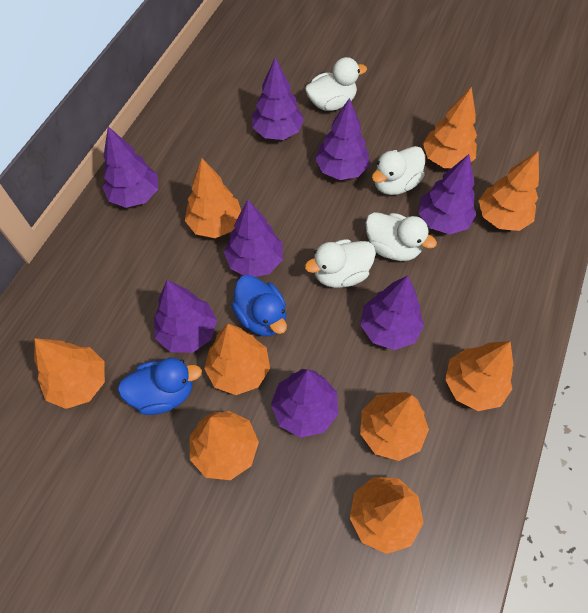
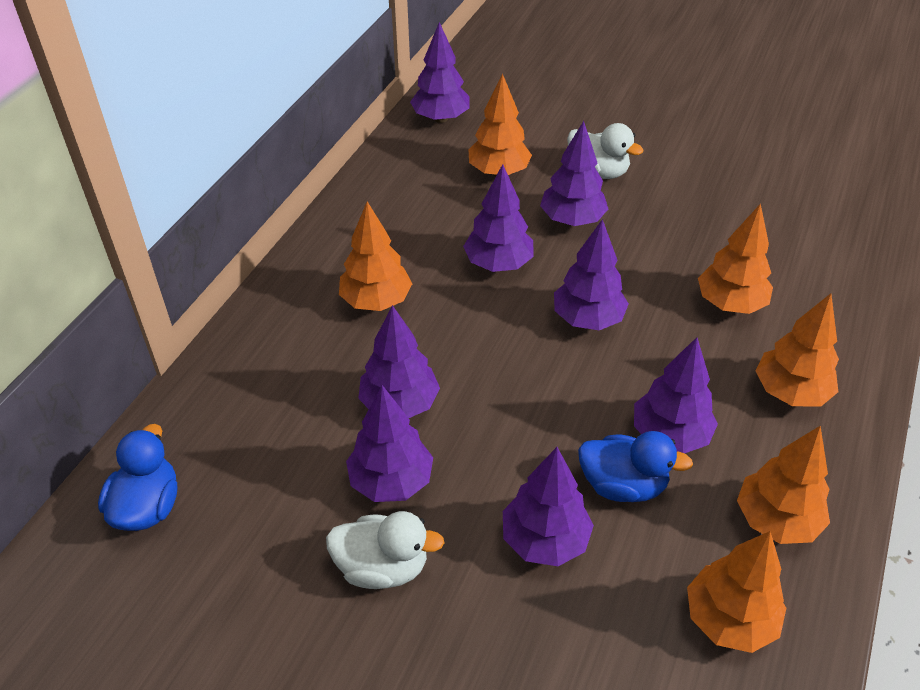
orange tree: 9 -> 6
white duck: 4 -> 2

